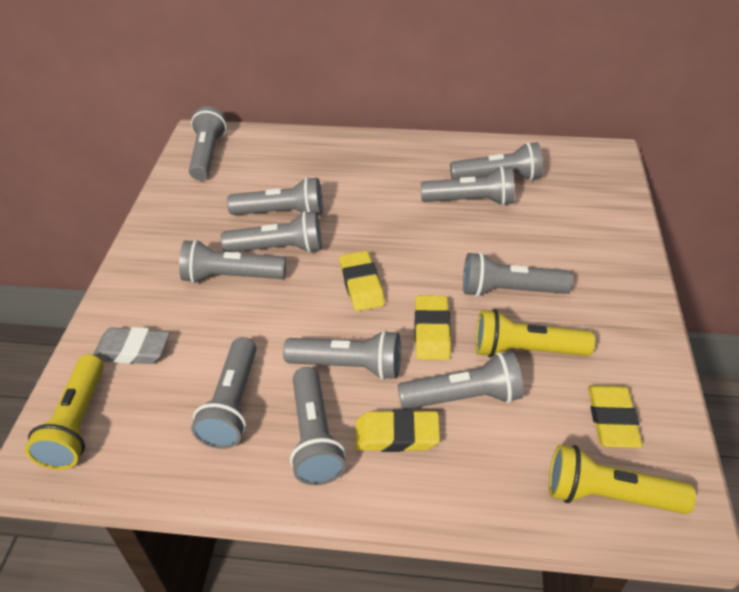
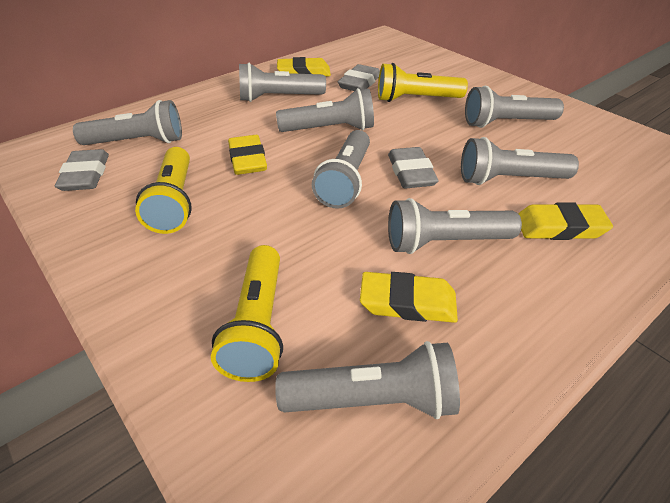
grey eraser: 1 -> 3
grey flashlight: 11 -> 8

